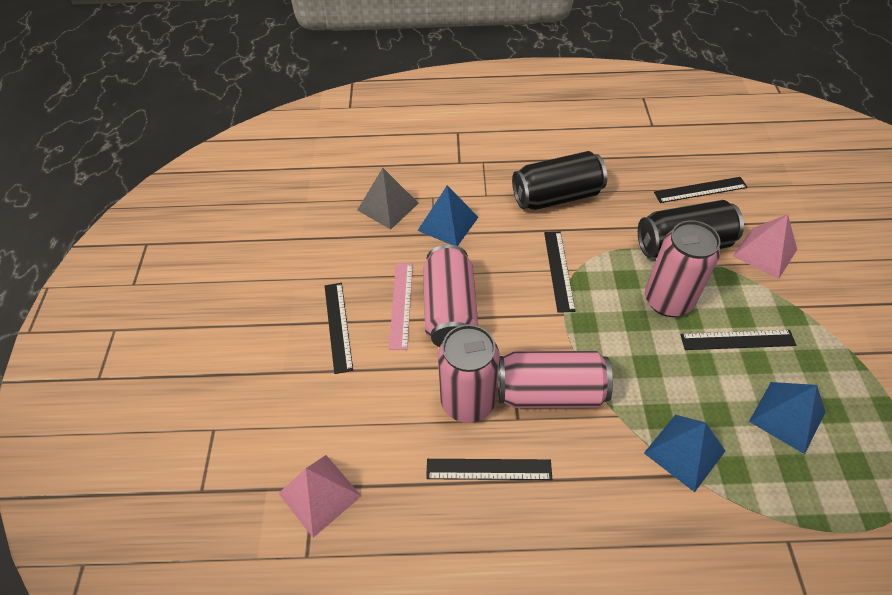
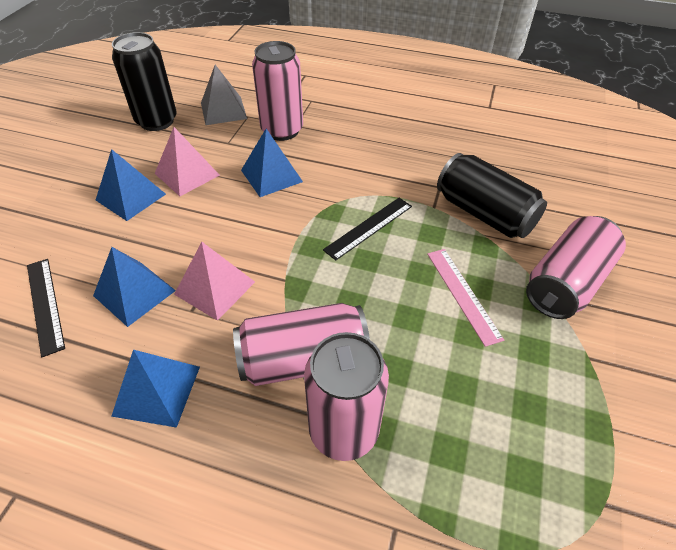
black ruler: 5 -> 2
blue pyramid: 3 -> 4

